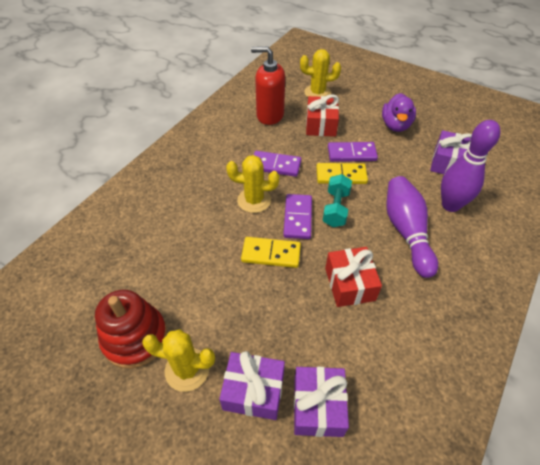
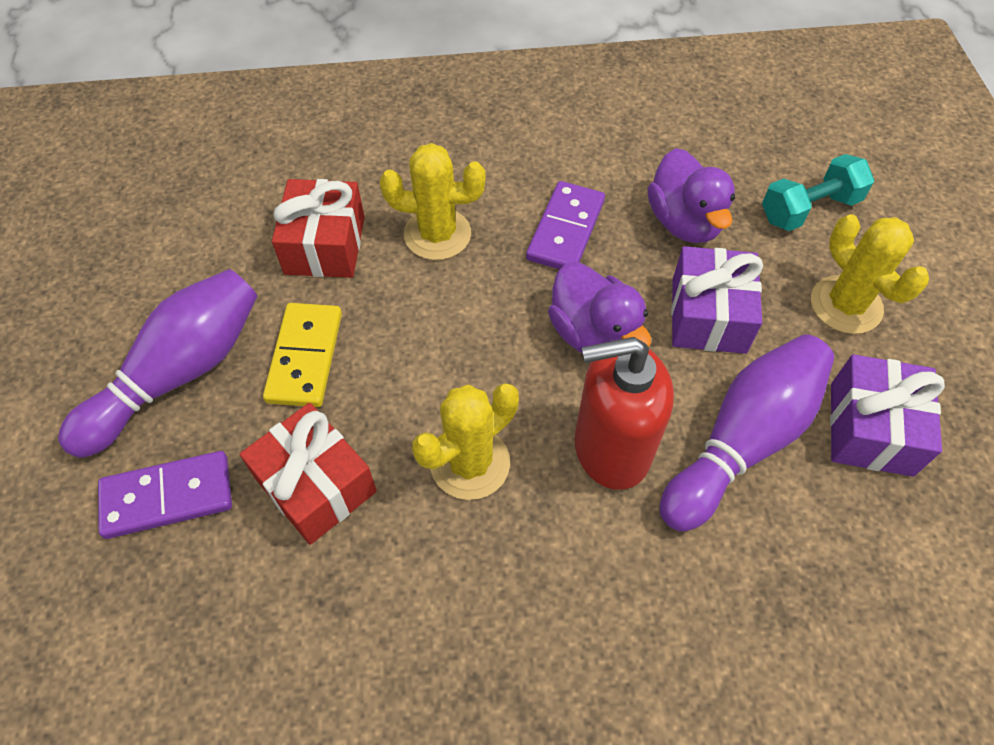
purple domino: 3 -> 2
purple duck: 1 -> 2
purple gift: 3 -> 2
red stacking toy: 1 -> 0
yellow domino: 2 -> 1

